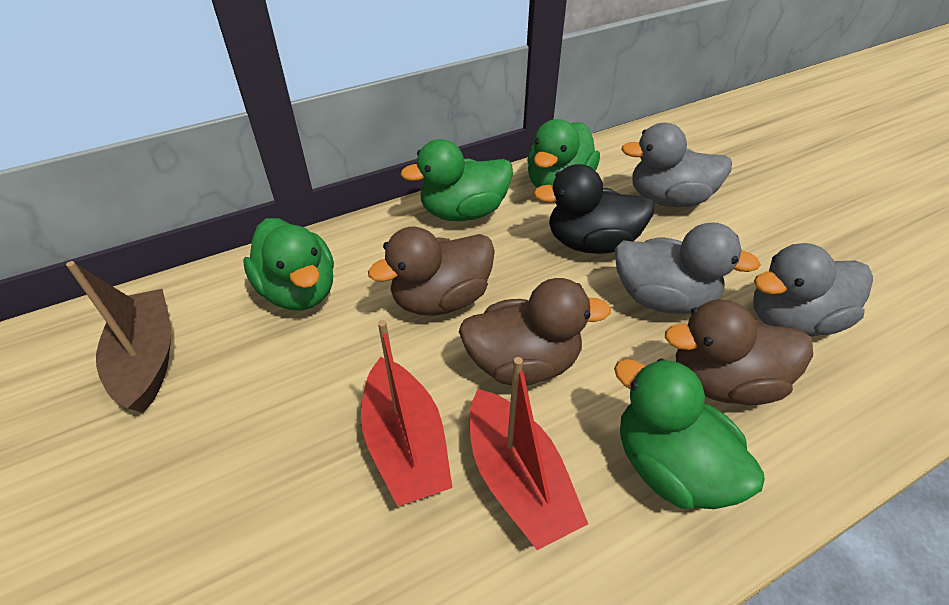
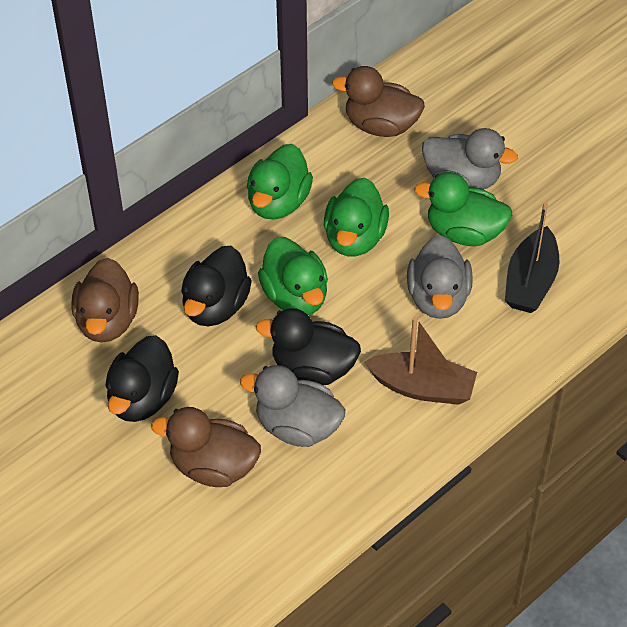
black boat: 0 -> 1
black duck: 1 -> 3
red boat: 2 -> 0

